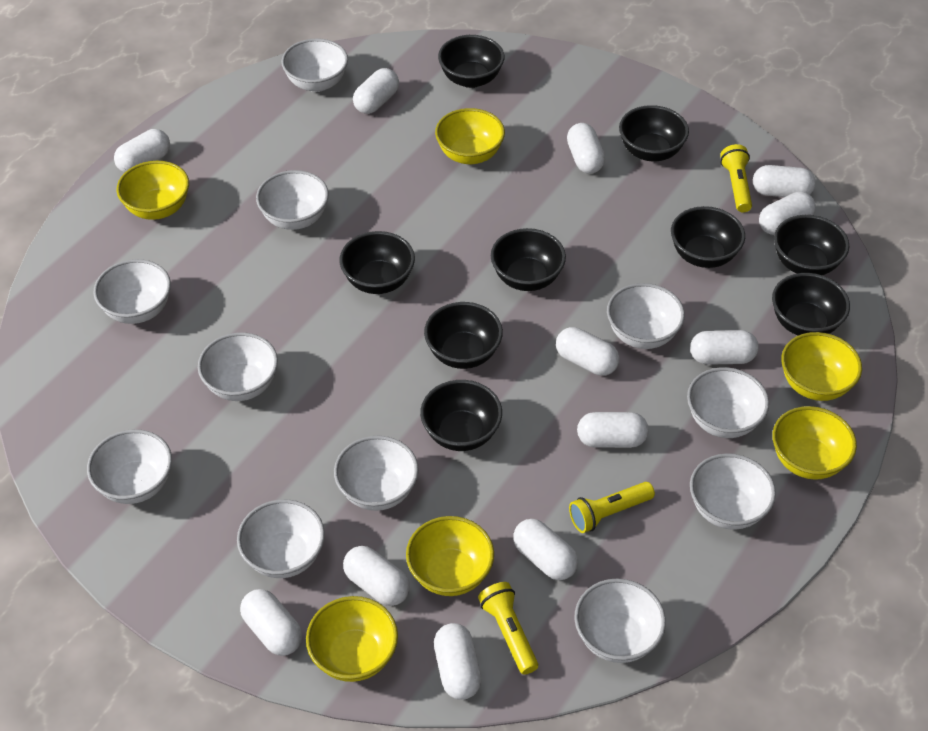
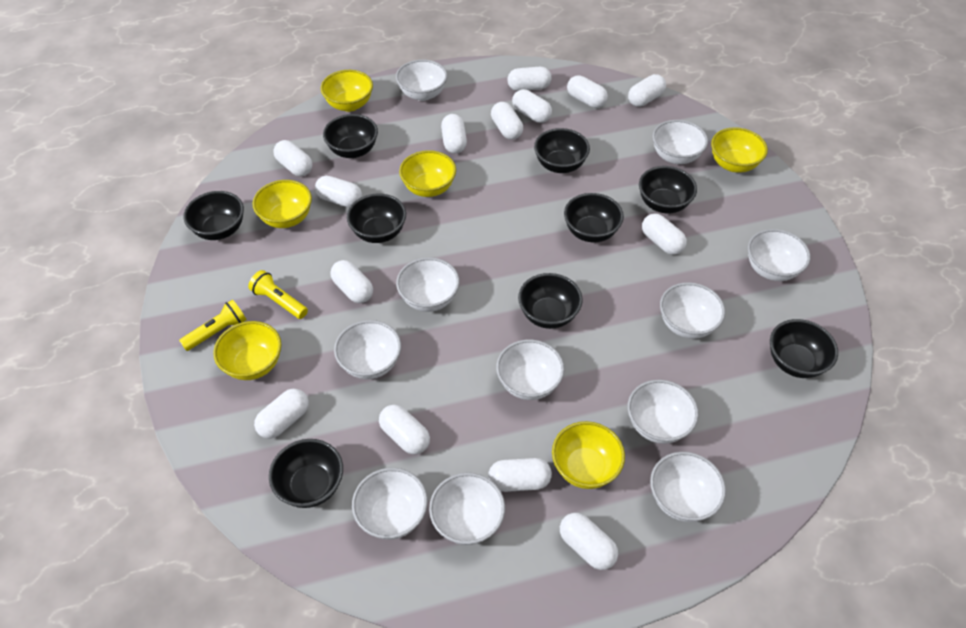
white capsule: 12 -> 14
yellow flashlight: 3 -> 2

